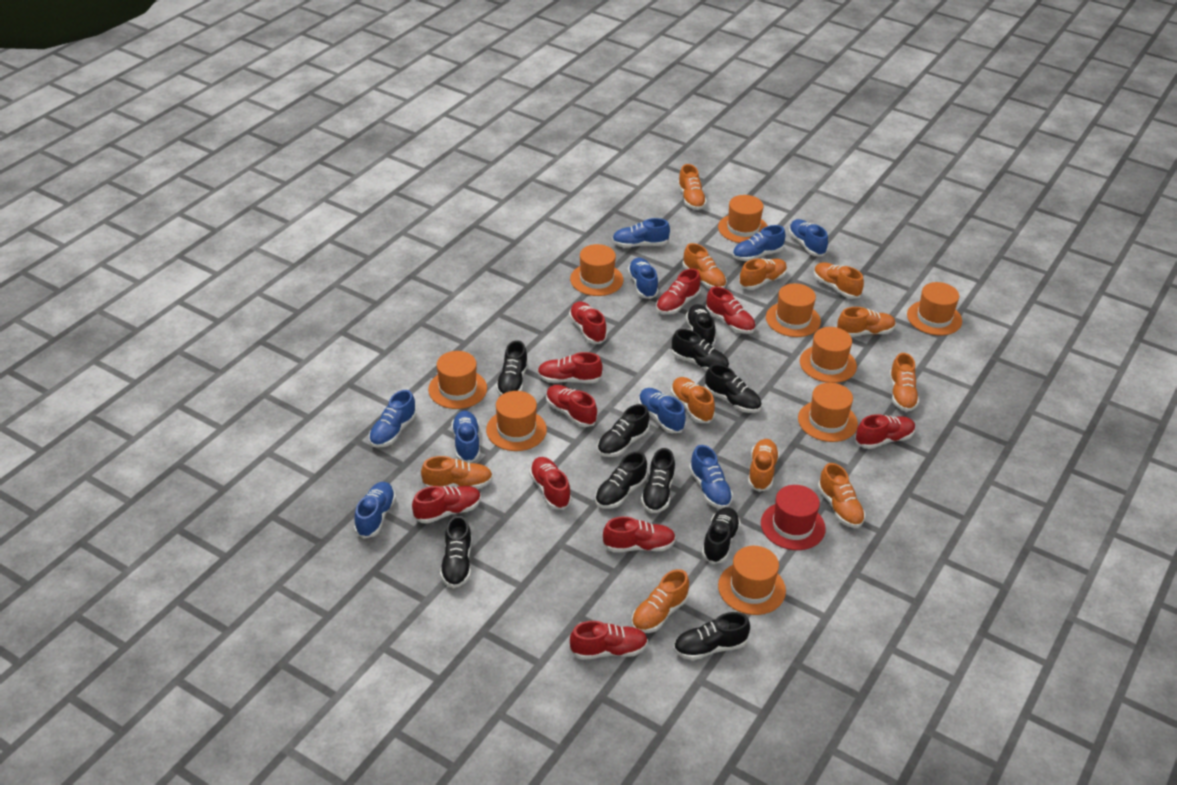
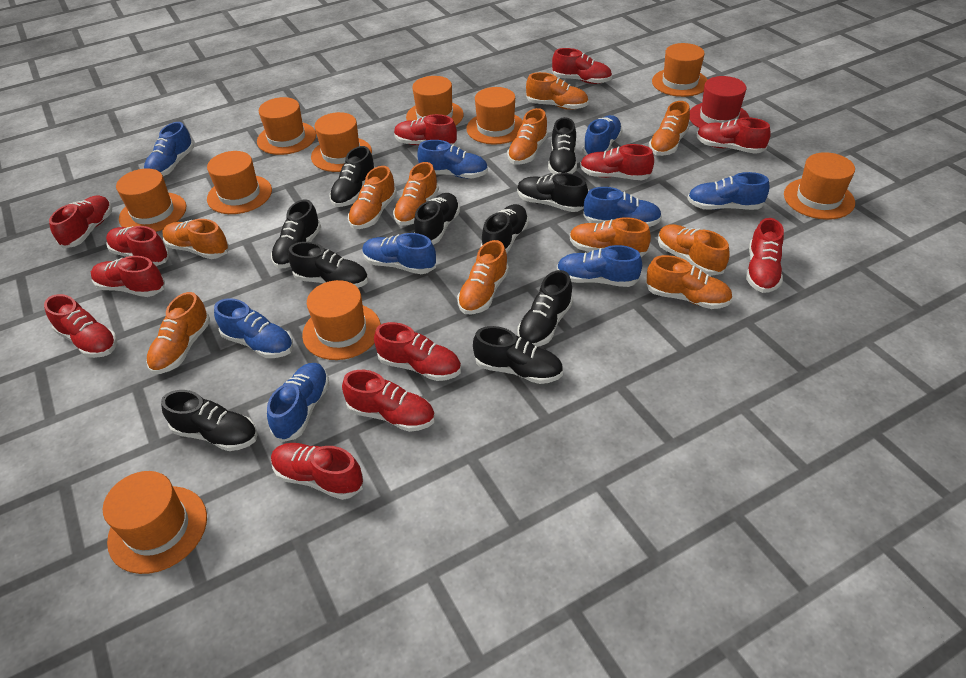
orange hat: 9 -> 10
red shoe: 10 -> 12

